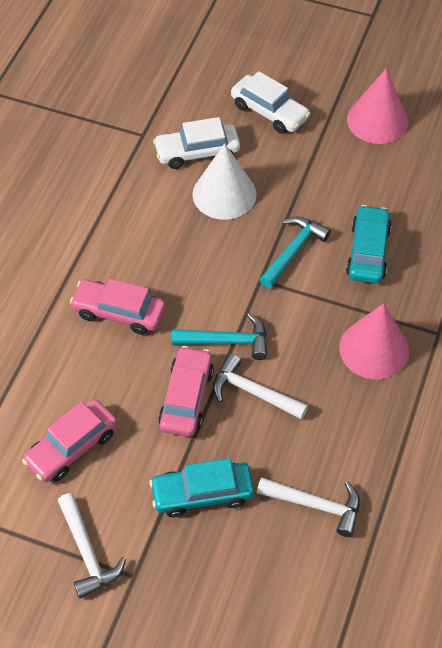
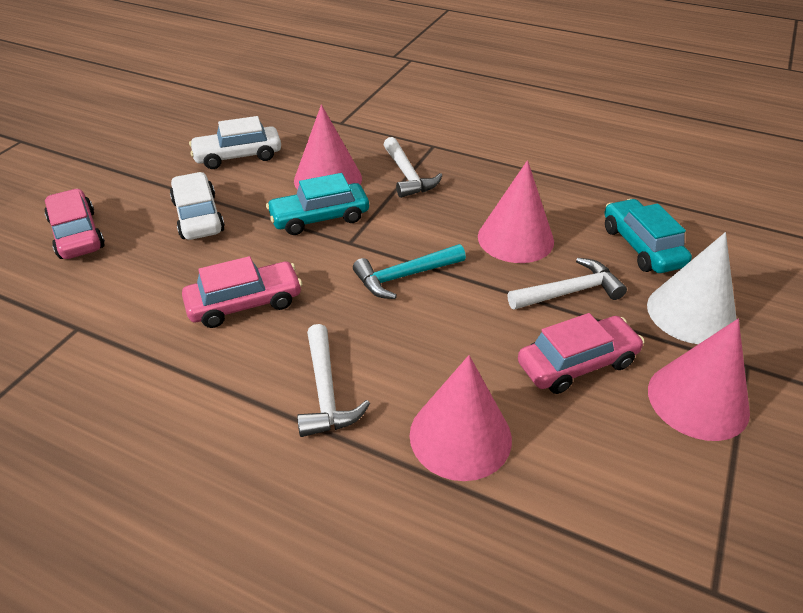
pink cone: 2 -> 4
turquoise hammer: 2 -> 1

